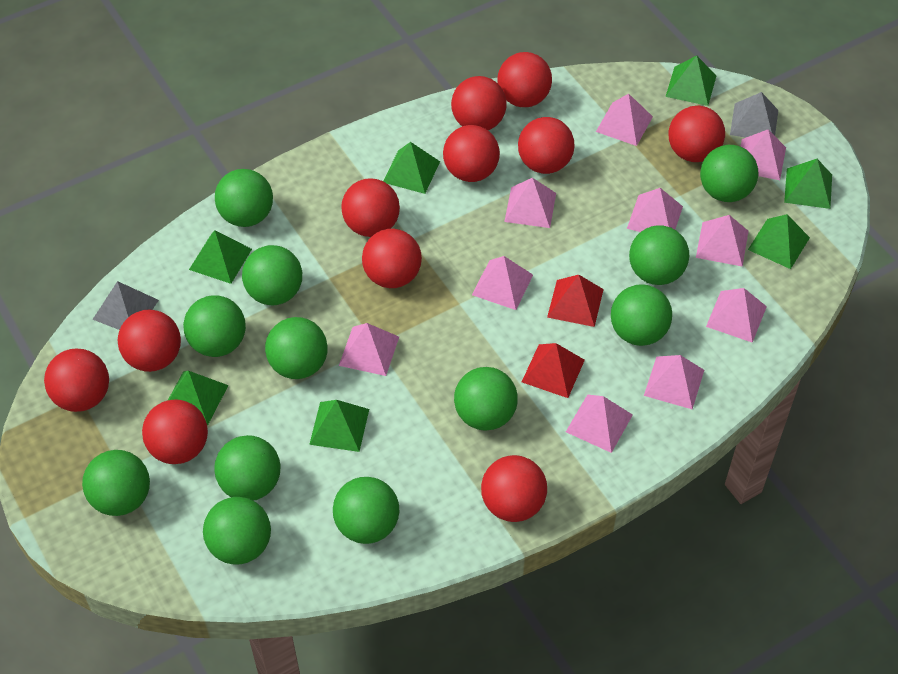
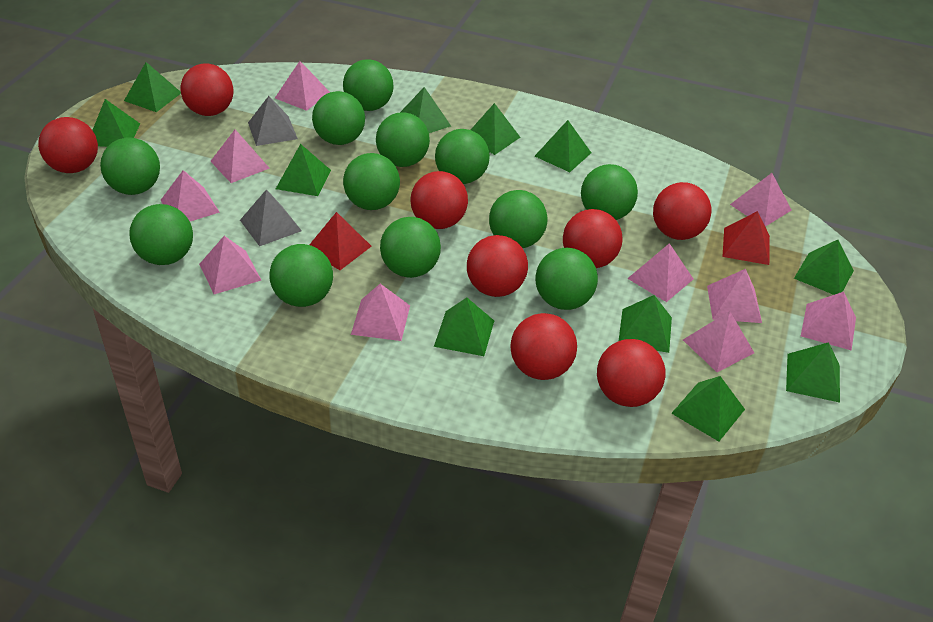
green pyramid: 7 -> 11
red ball: 11 -> 8

